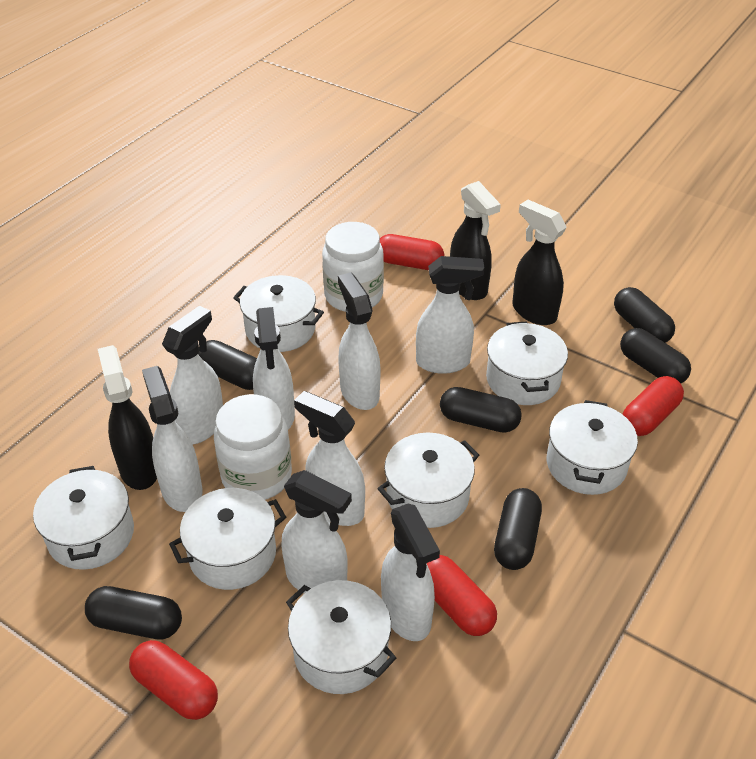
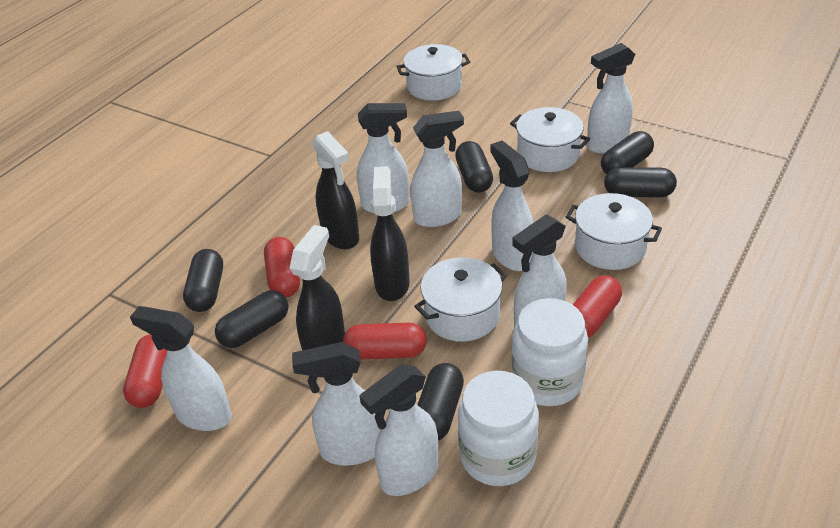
white pot: 7 -> 4

